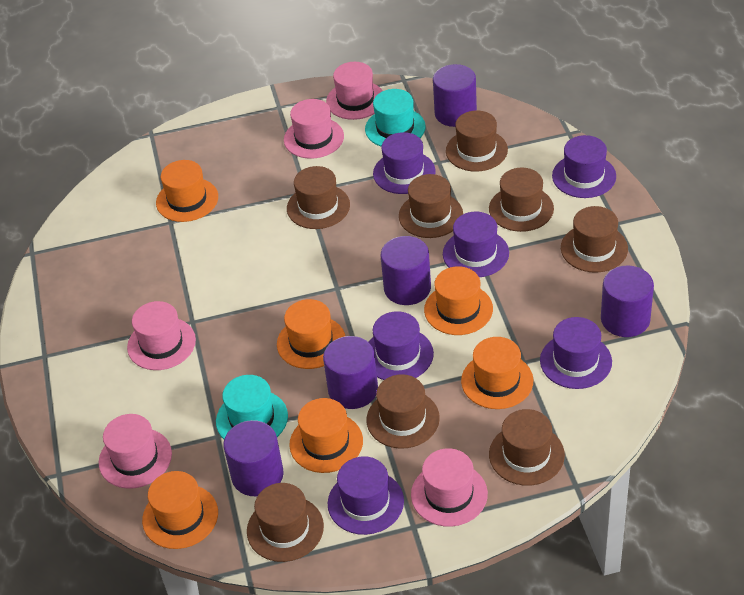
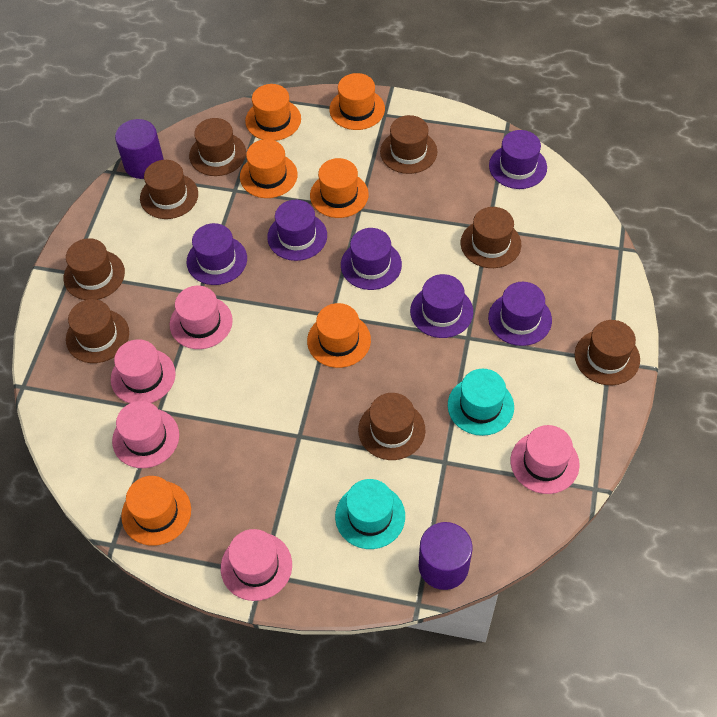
purple cylinder: 5 -> 2

